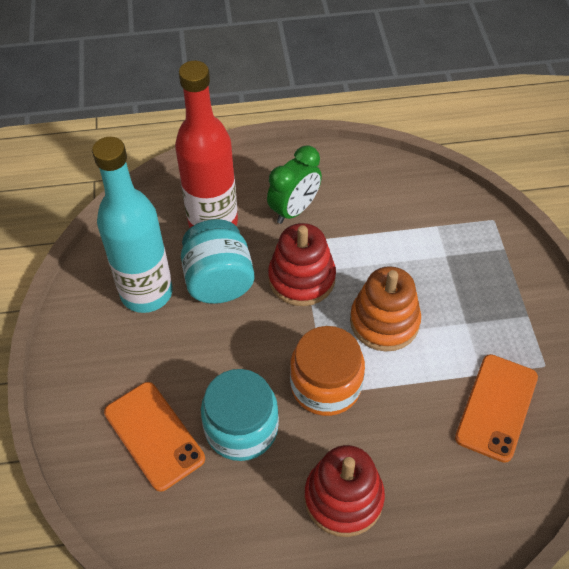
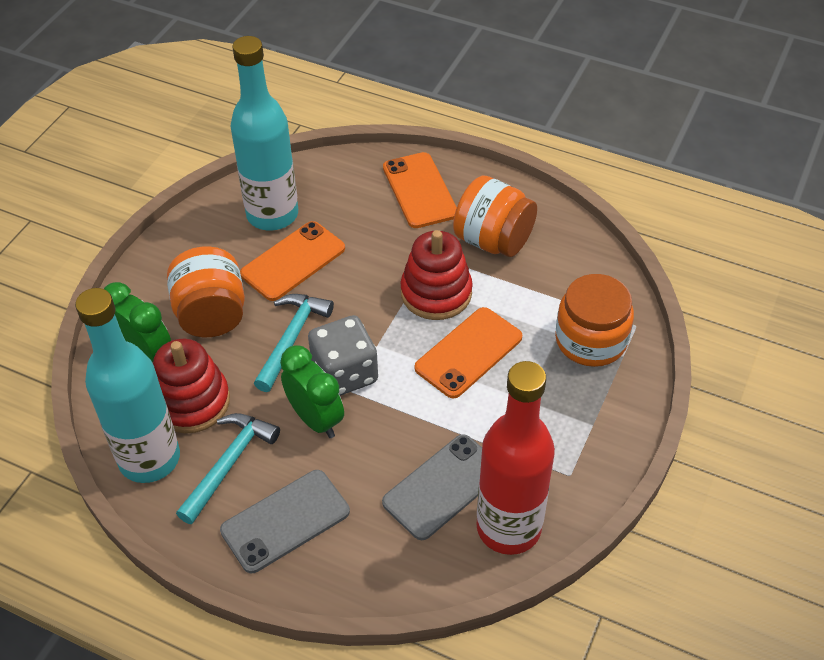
green clock: 1 -> 2
grey dice: 0 -> 1
grey phone: 0 -> 2
orange jar: 1 -> 3
orange phone: 2 -> 3
orange stacking toy: 1 -> 0
turquoise bottle: 1 -> 2
turquoise hammer: 0 -> 2
turquoise jar: 2 -> 0

